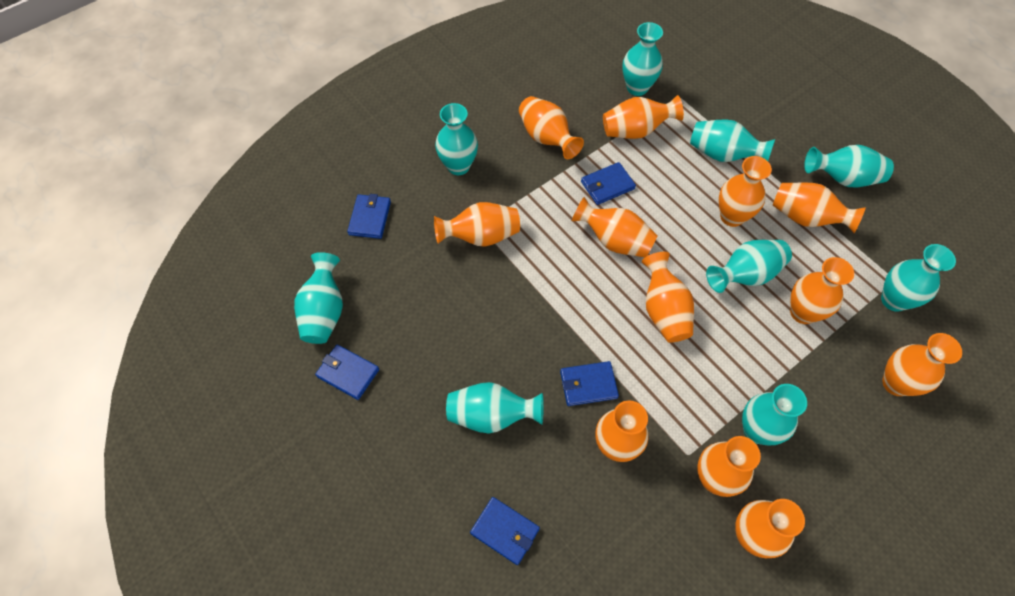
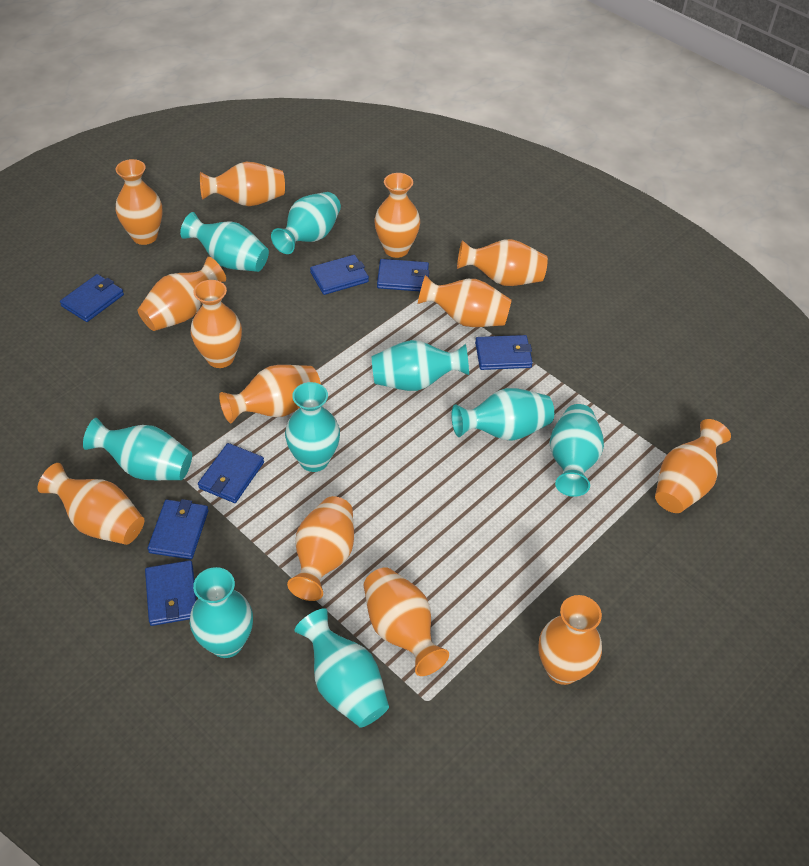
blue wallet: 5 -> 7
orange vase: 12 -> 13

